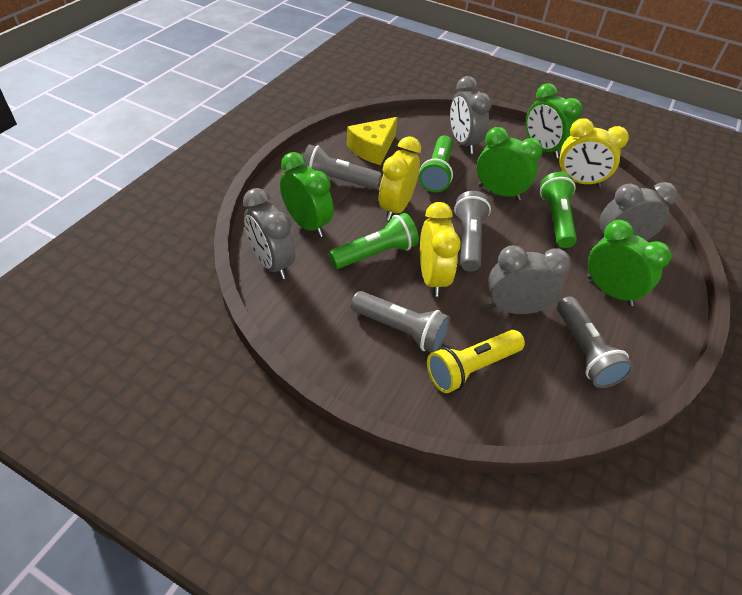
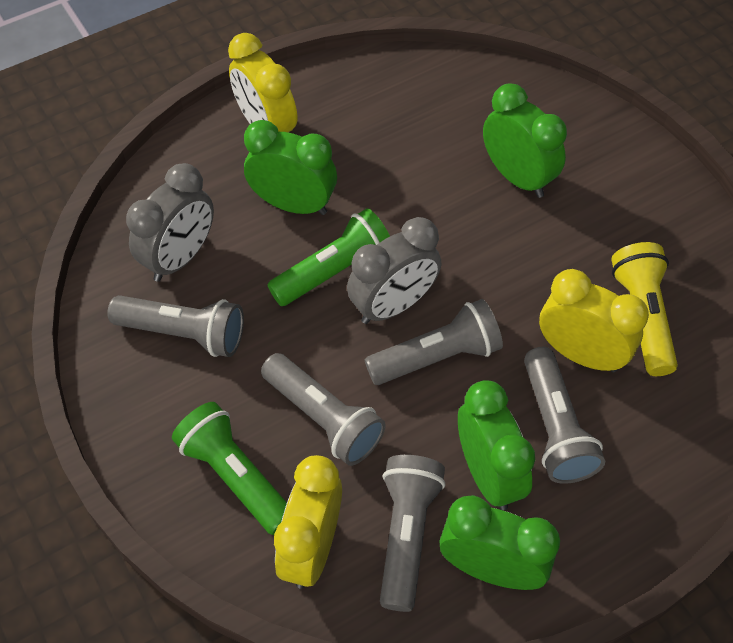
green flashlight: 3 -> 2
grey clock: 4 -> 2
grey flashlight: 4 -> 5
yellow cheese: 1 -> 0

